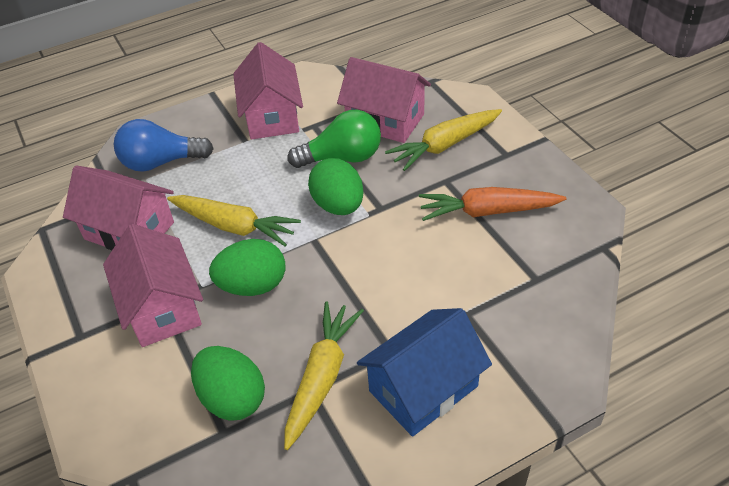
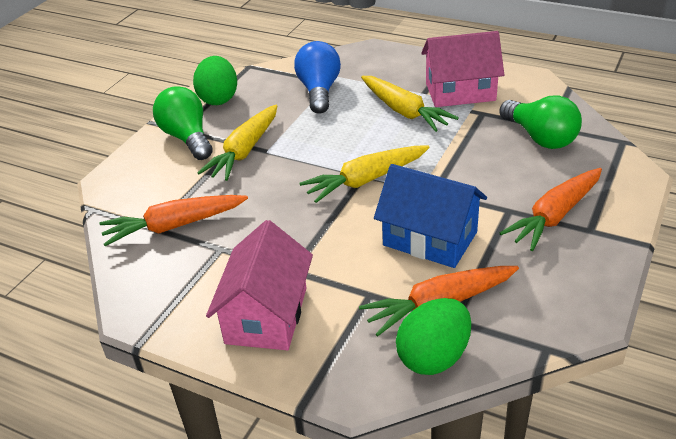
green egg: 3 -> 2
green light bulb: 1 -> 2
orange carrot: 1 -> 3
pink house: 4 -> 2

